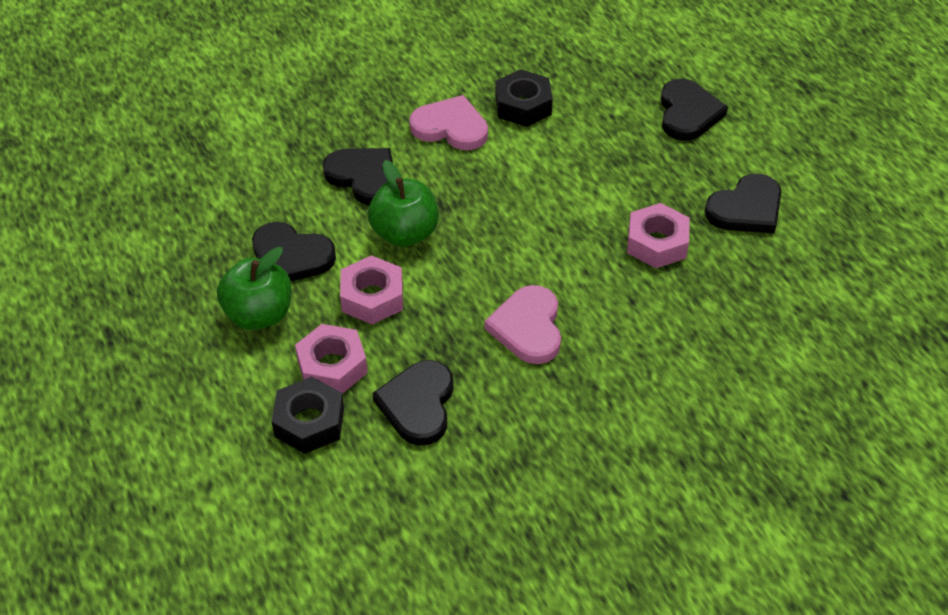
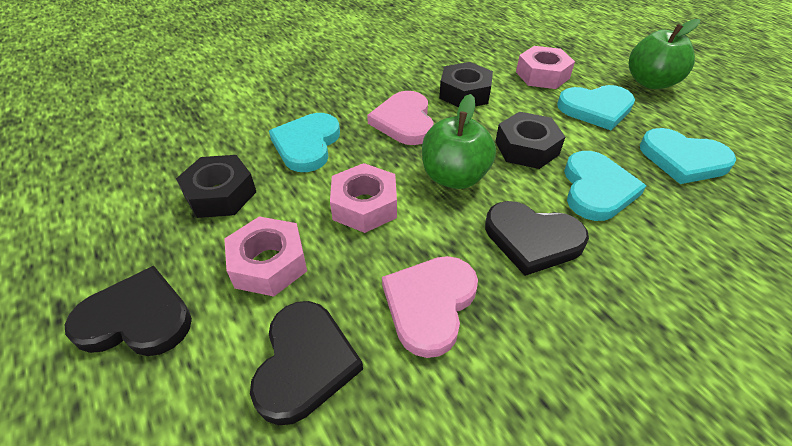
black heart: 5 -> 3
black nut: 2 -> 3
turquoise heart: 0 -> 4

